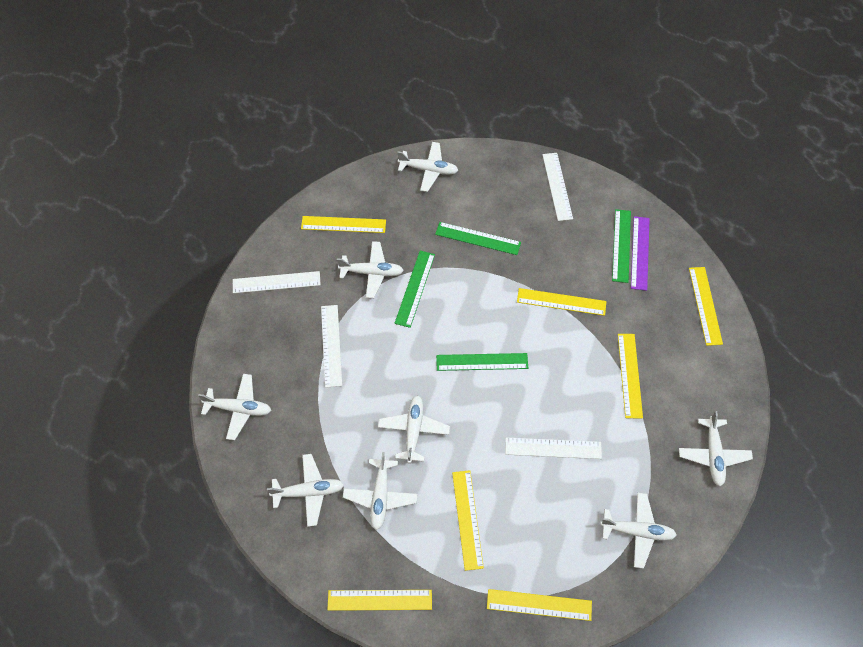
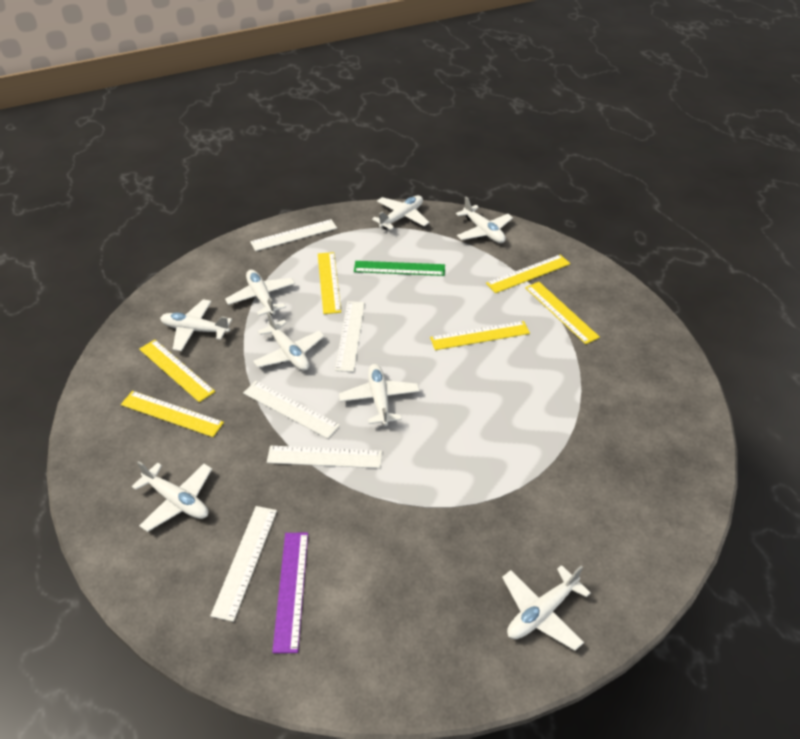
green ruler: 4 -> 1
white ruler: 4 -> 5
yellow ruler: 7 -> 6

